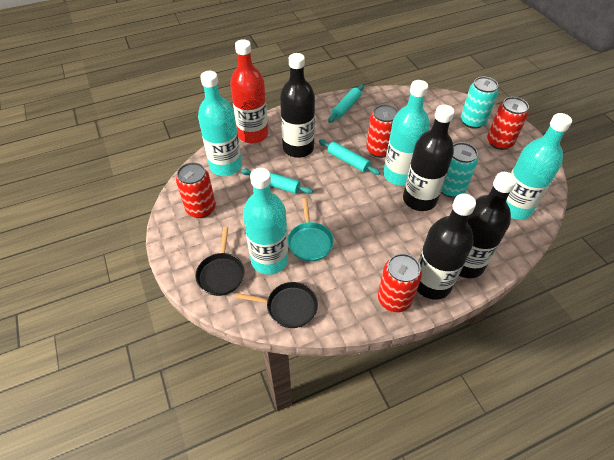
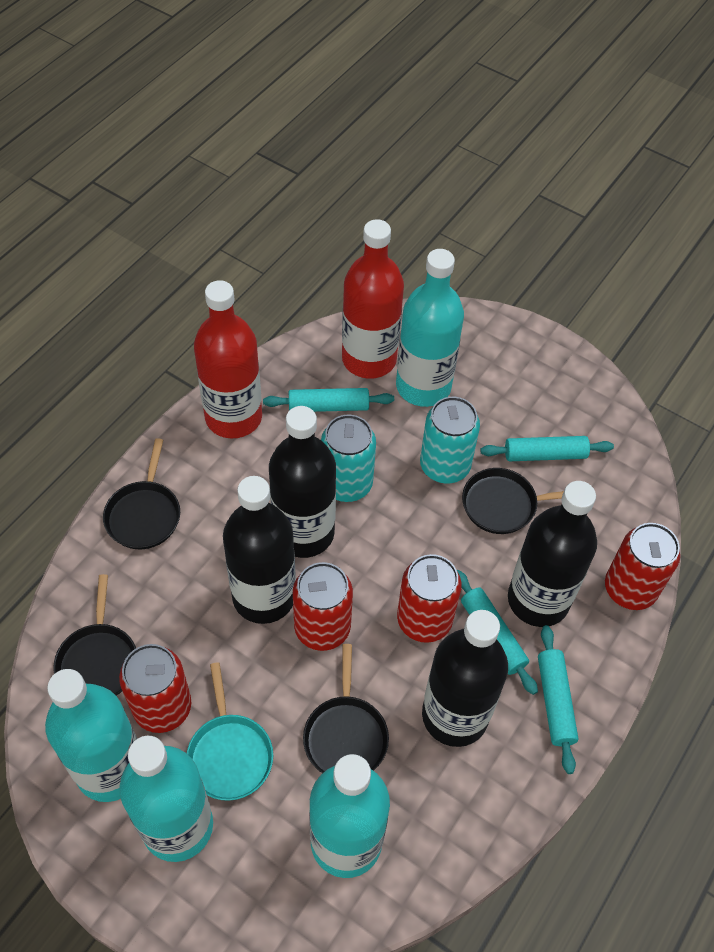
black pan: 2 -> 4
red bottle: 1 -> 2
turquoise rolling pin: 3 -> 4

